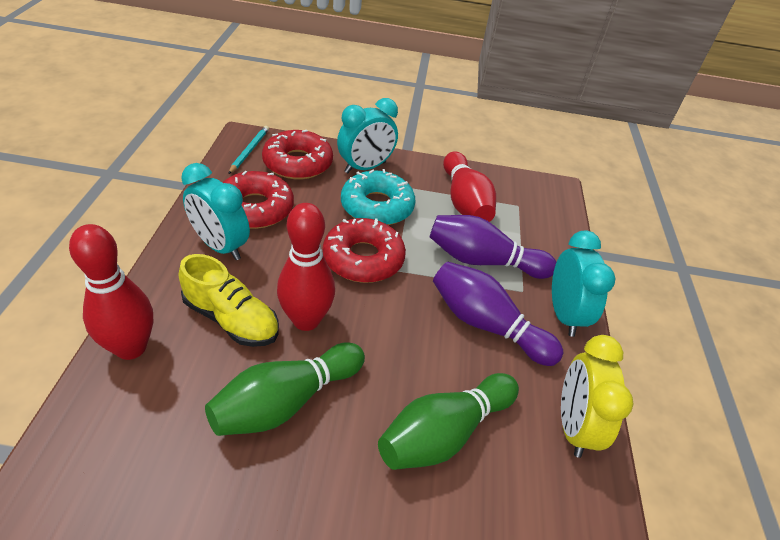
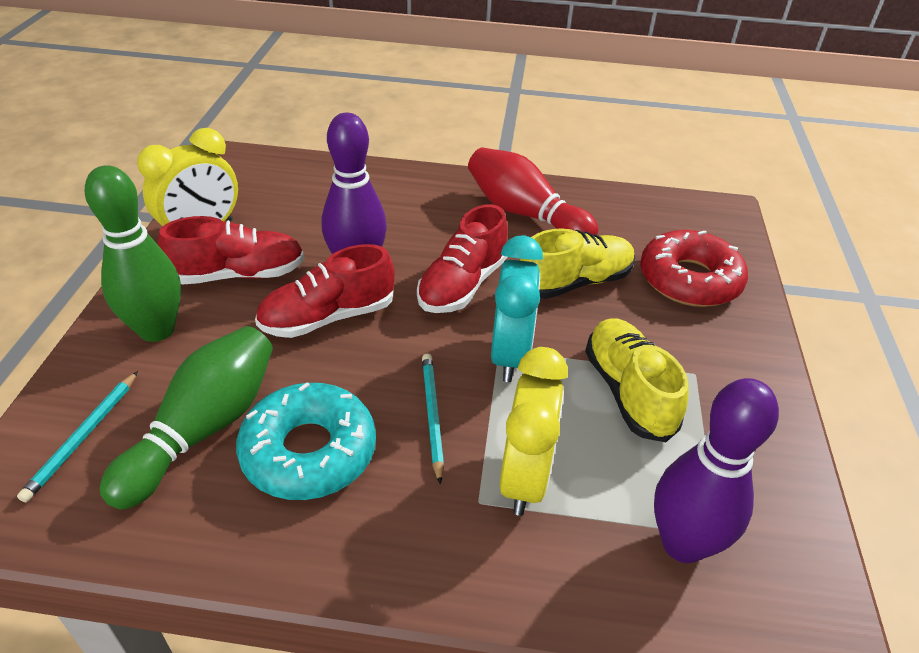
red bowling pin: 3 -> 1
red donut: 3 -> 1
red shoe: 0 -> 3
turquoise clock: 3 -> 1
turquoise pencil: 1 -> 2
yellow clock: 1 -> 2
yellow shoe: 1 -> 2

